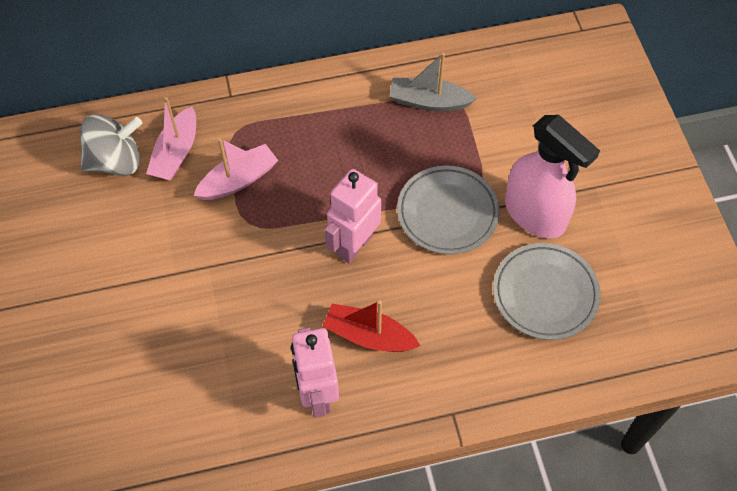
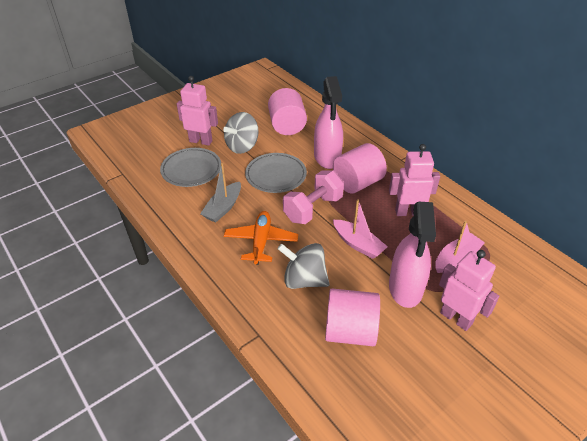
grey spinning top: 1 -> 2
orange plane: 0 -> 1
pink cylinder: 0 -> 3
pink dumbbell: 0 -> 1
pink robot: 2 -> 3
pink spray bottle: 1 -> 2
red boat: 1 -> 0

